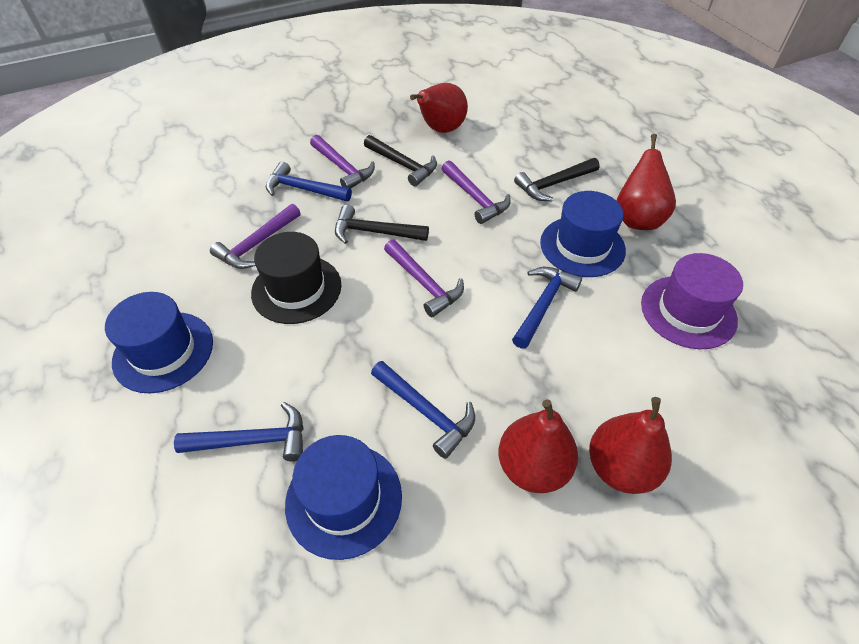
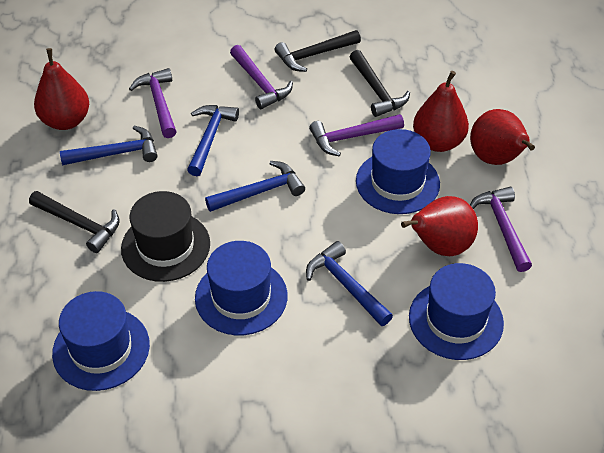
blue hat: 3 -> 4
purple hat: 1 -> 0

